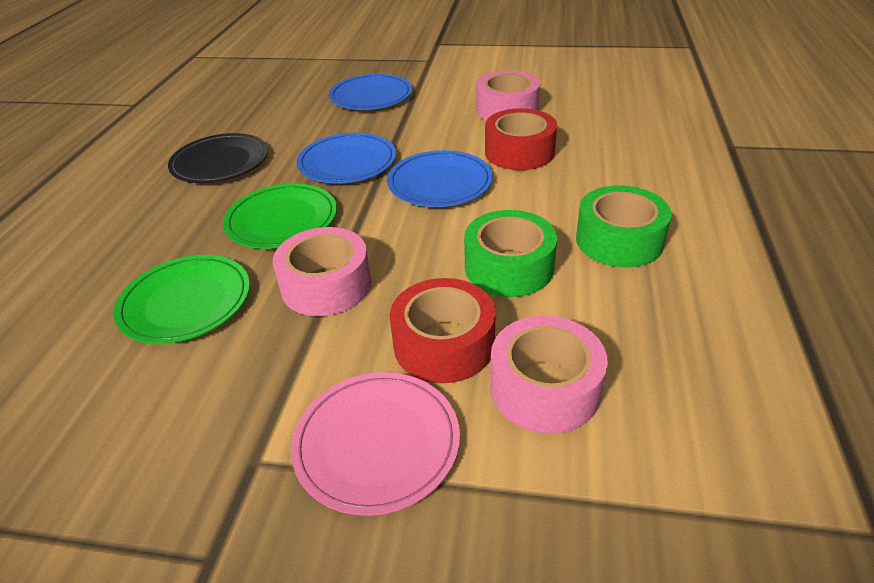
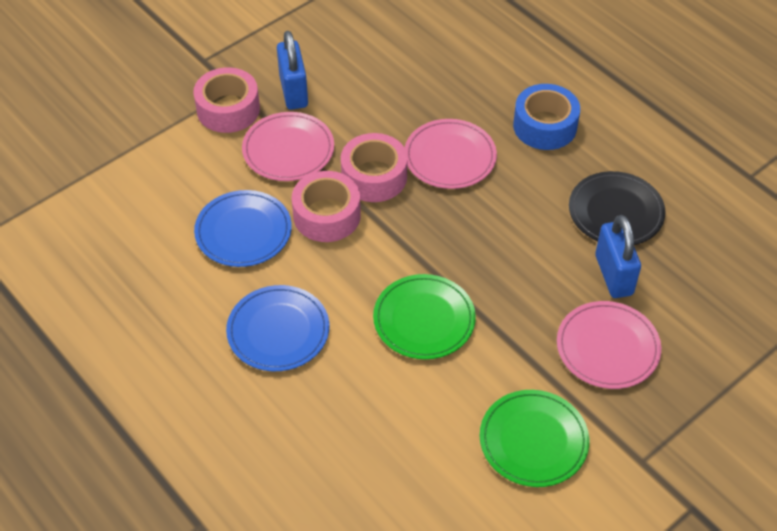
blue padlock: 0 -> 2
blue plate: 3 -> 2
blue tape: 0 -> 1
green tape: 2 -> 0
pink plate: 1 -> 3
red tape: 2 -> 0

